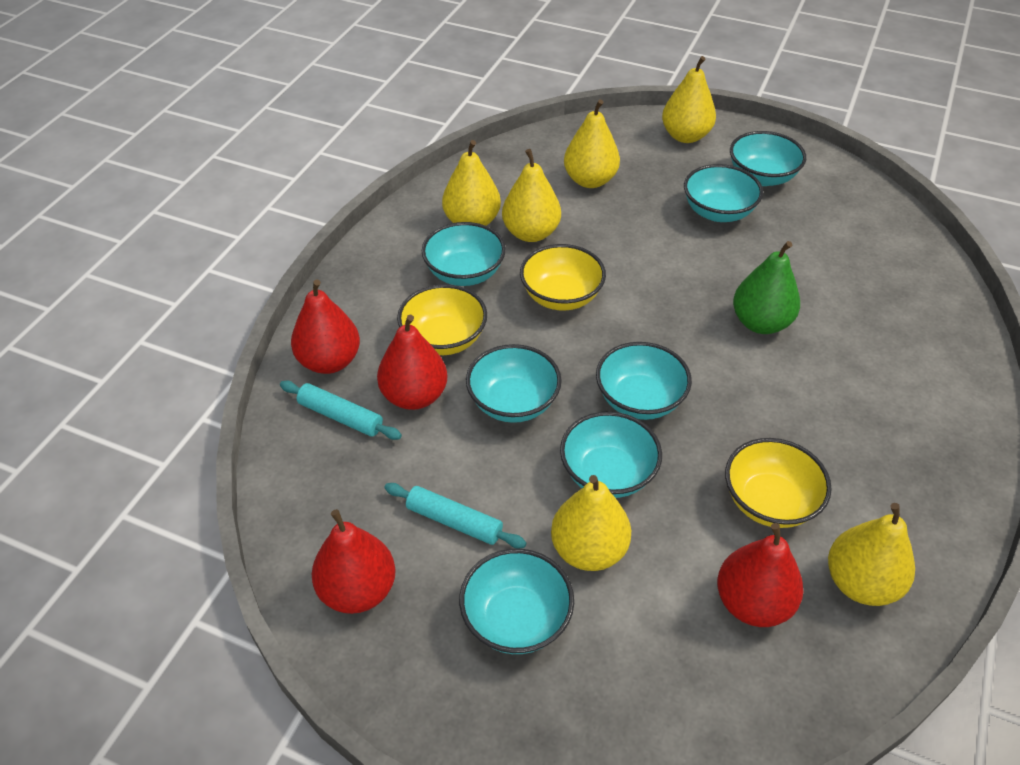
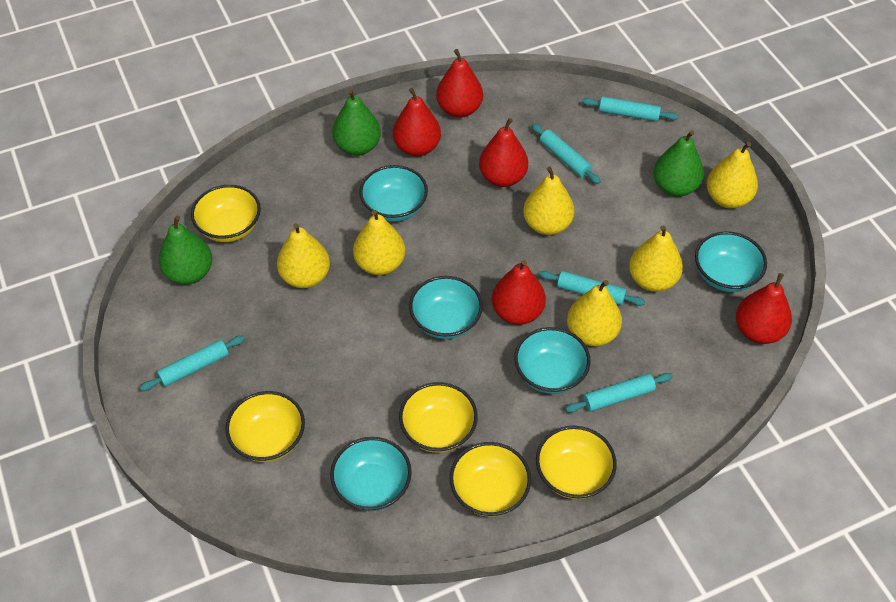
green pear: 1 -> 3
red pear: 4 -> 5
turquoise bowl: 7 -> 5
turquoise rolling pin: 2 -> 5
yellow bowl: 3 -> 5

